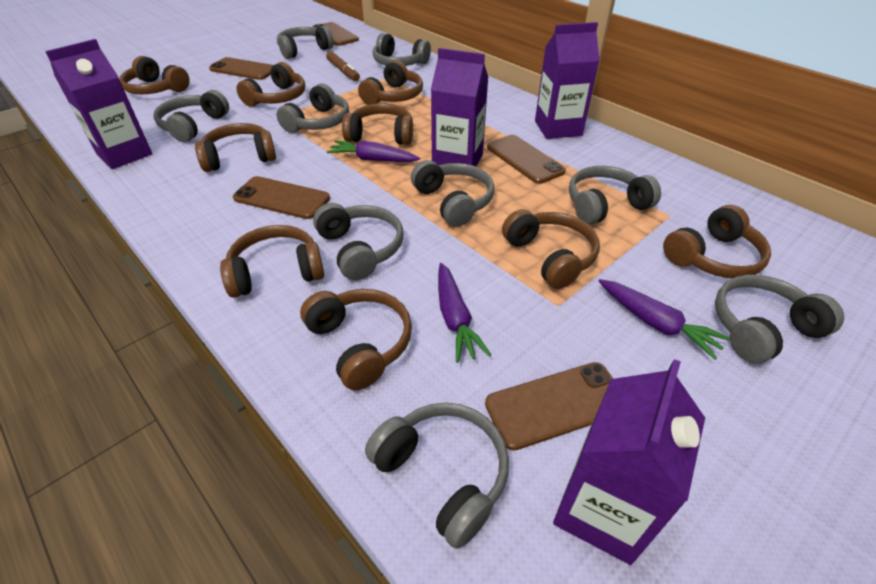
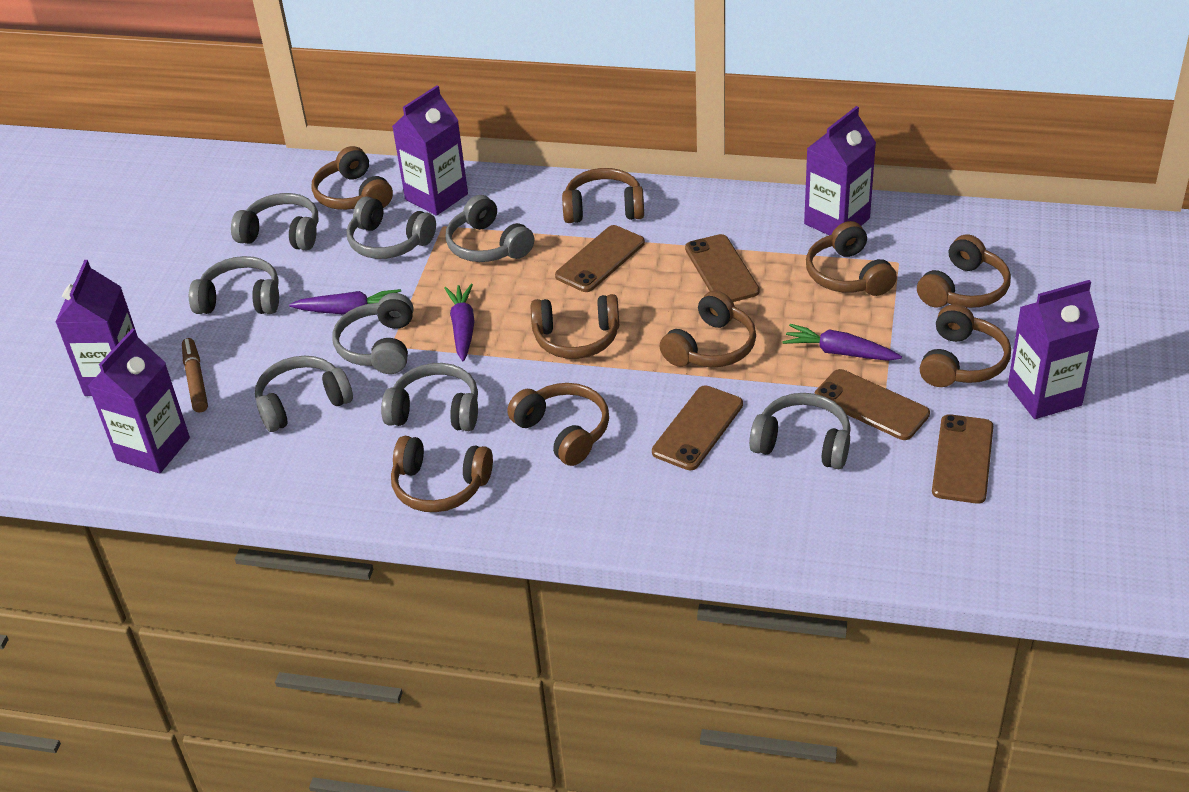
grey headphones: 9 -> 8
purple carton: 4 -> 5

